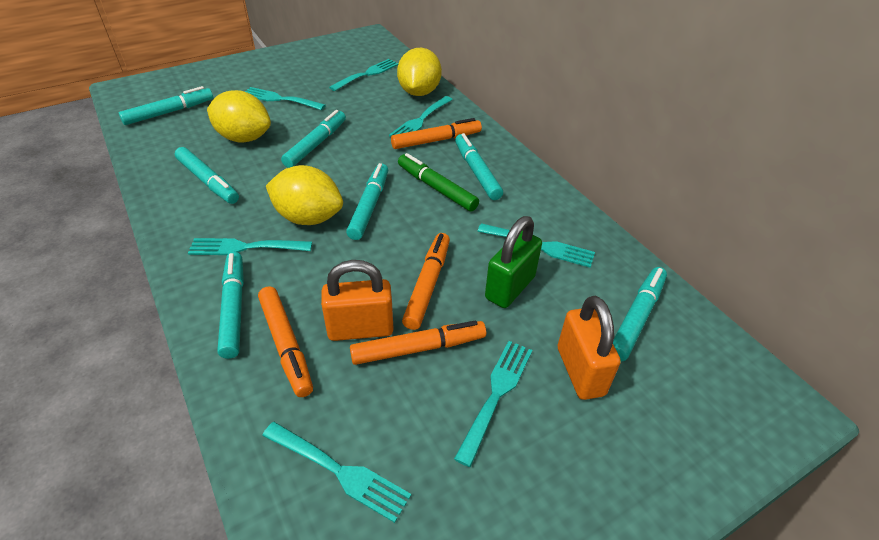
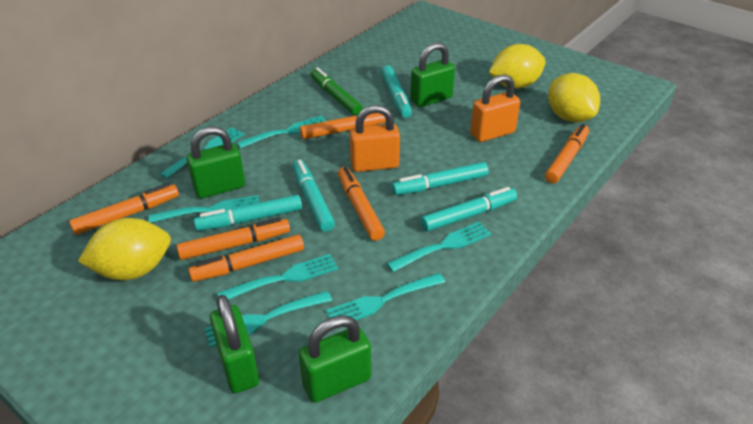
green padlock: 1 -> 4
orange marker: 4 -> 6
turquoise marker: 7 -> 5

